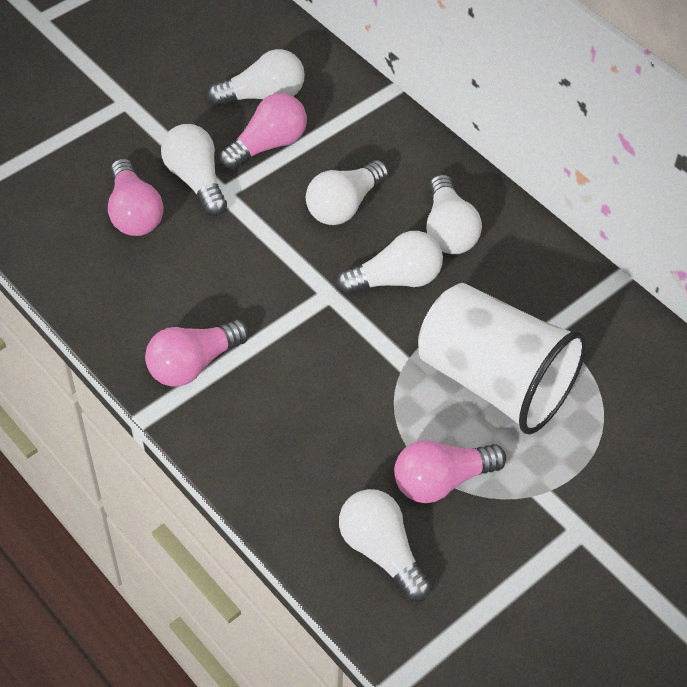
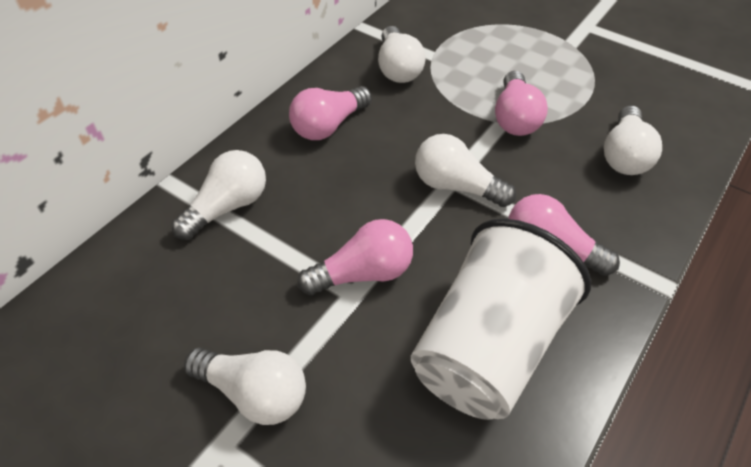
white light bulb: 6 -> 5

